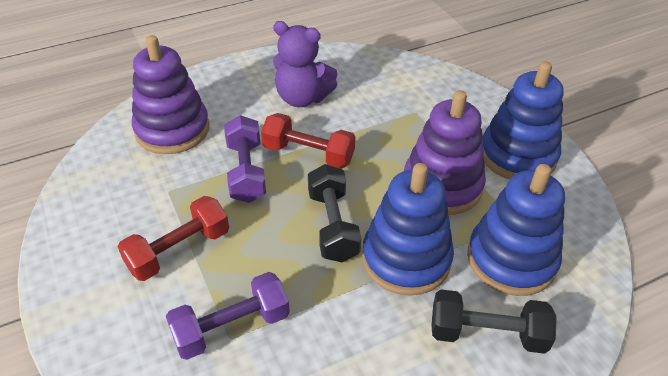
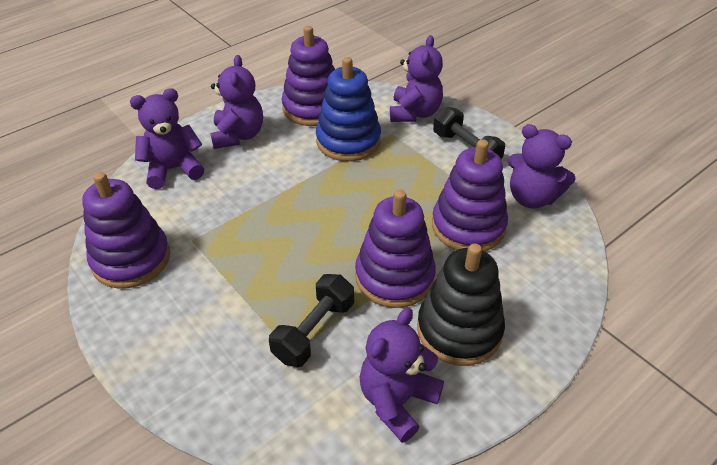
black stacking toy: 0 -> 1
blue stacking toy: 3 -> 1
purple dumbbell: 2 -> 0
purple stacking toy: 2 -> 4
purple teddy bear: 1 -> 5
red dumbbell: 2 -> 0

